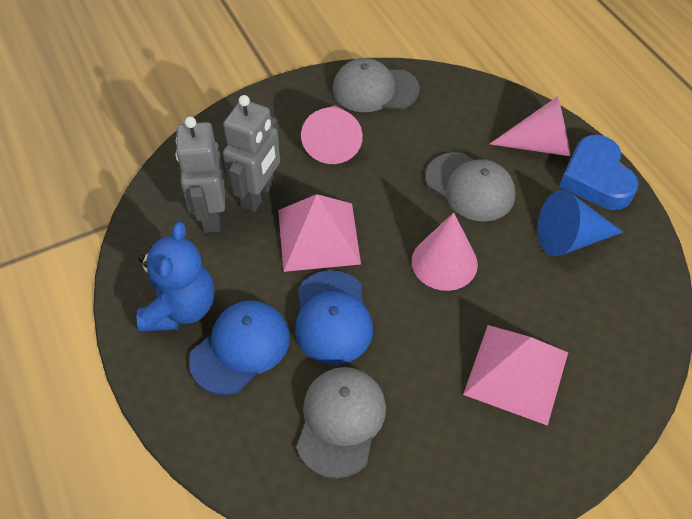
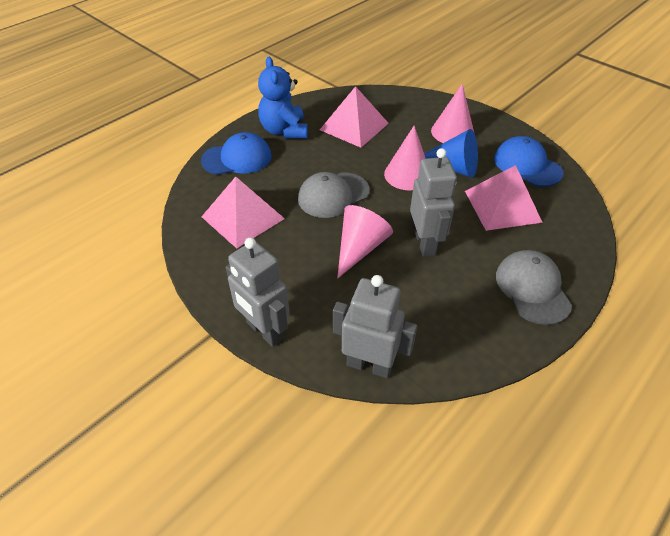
blue heart: 1 -> 0
grey cap: 3 -> 2
grey robot: 2 -> 3
pink pyramid: 2 -> 3

